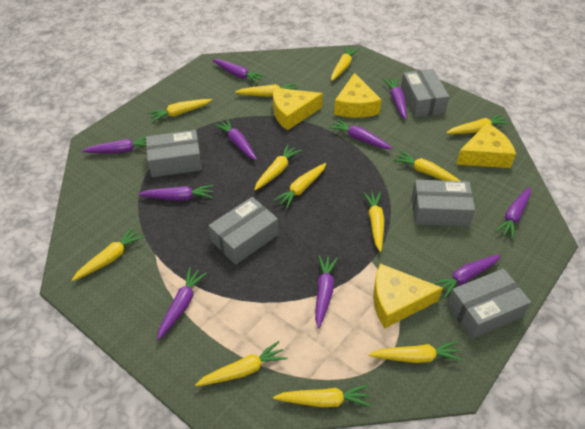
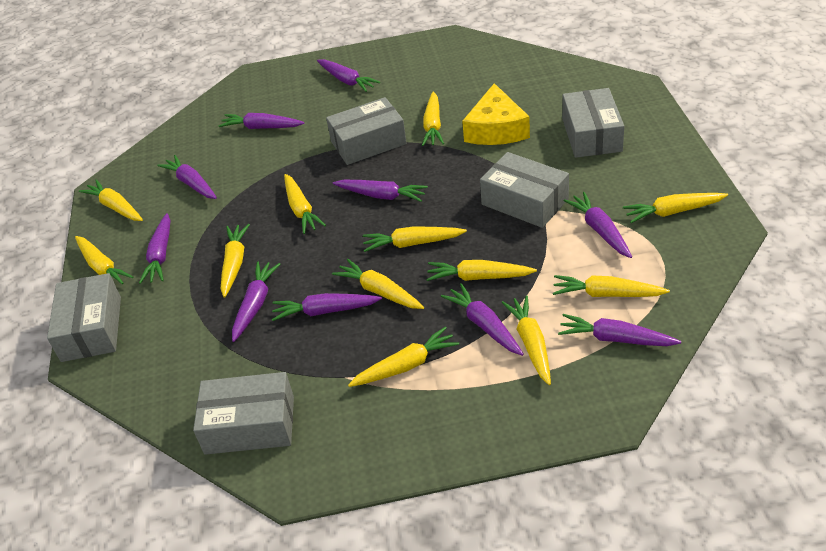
yellow cheese: 4 -> 1

